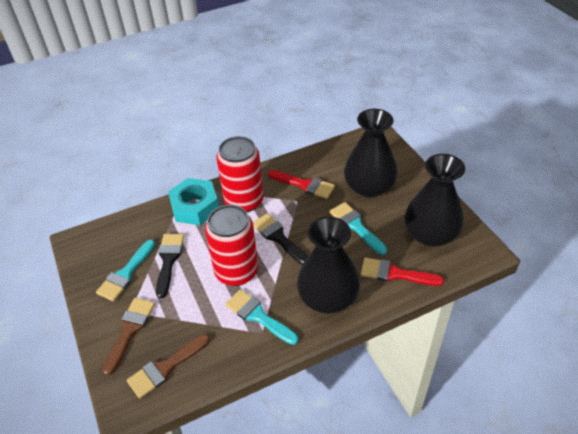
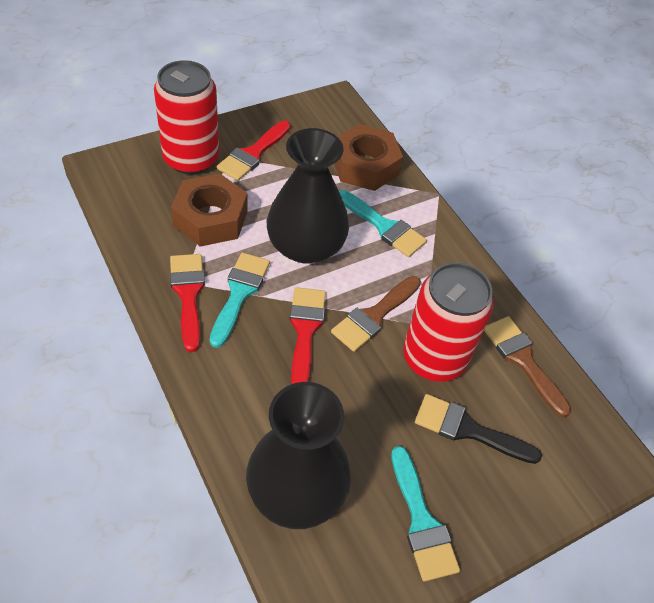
black brush: 2 -> 1
black vase: 3 -> 2
brown nut: 0 -> 2
red brush: 2 -> 3
turquoise nut: 1 -> 0

